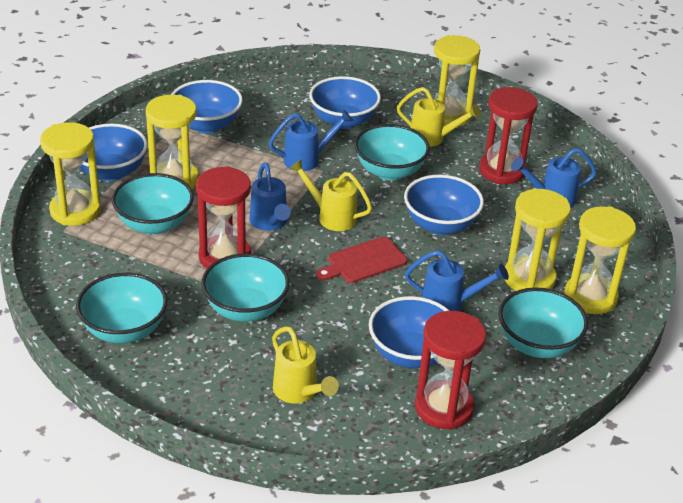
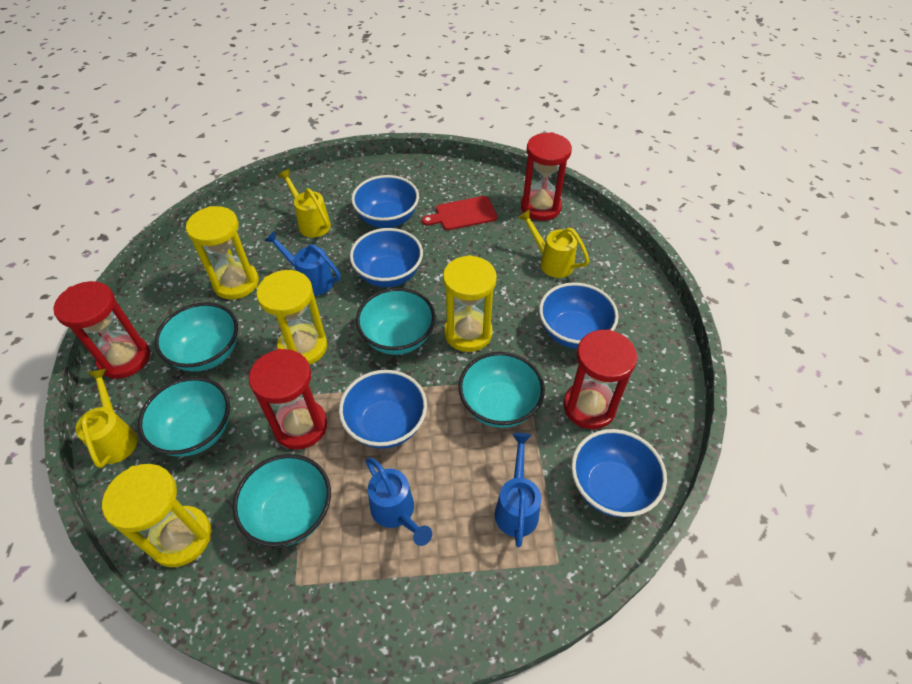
blue watering can: 4 -> 3
red hourglass: 3 -> 4
yellow hourglass: 5 -> 4

